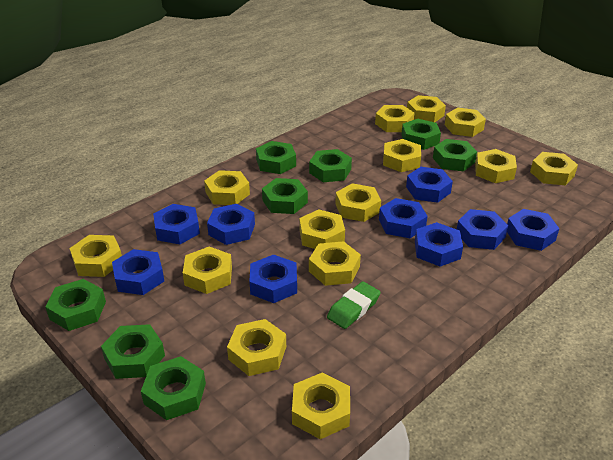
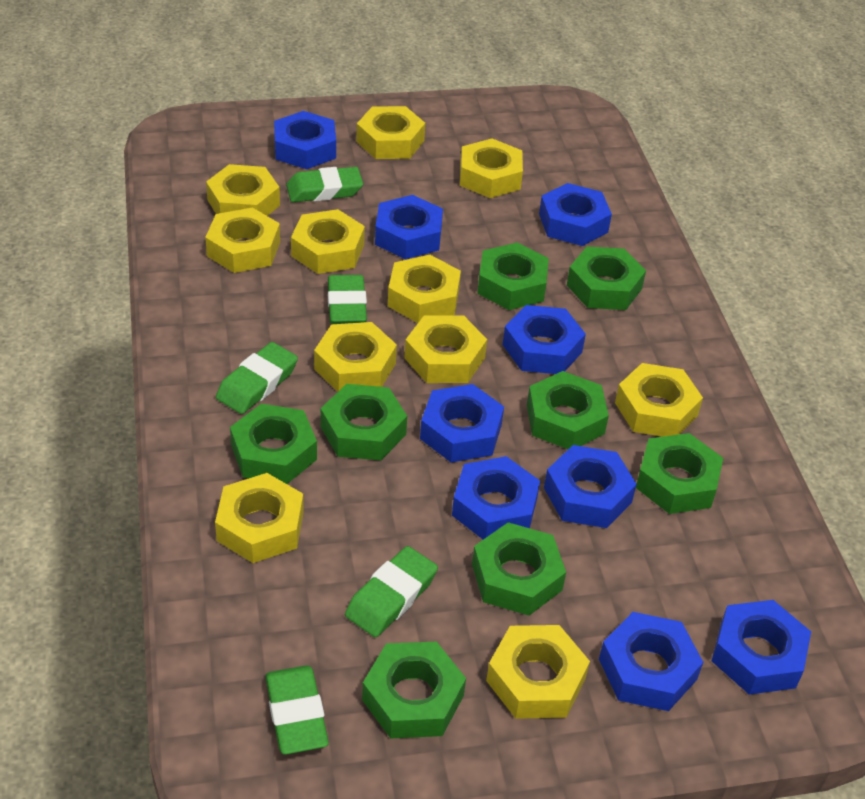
green eraser: 1 -> 5
yellow nut: 14 -> 11

